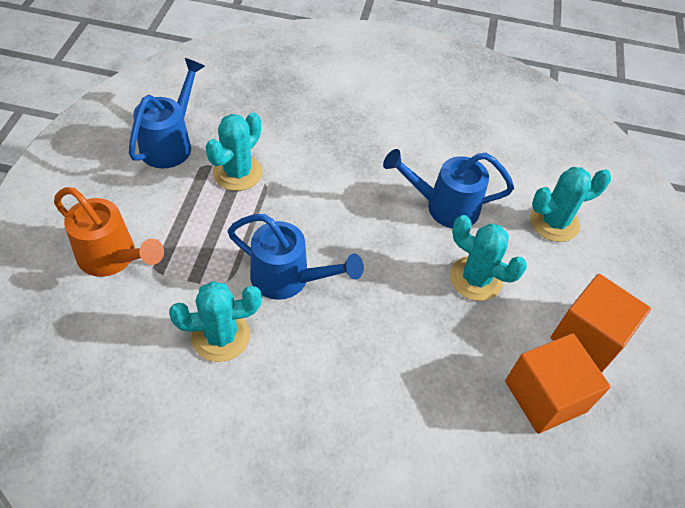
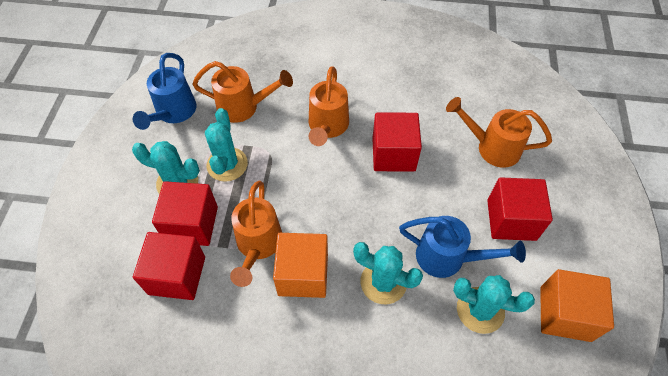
blue watering can: 3 -> 2
orange watering can: 1 -> 4
red cube: 0 -> 4

